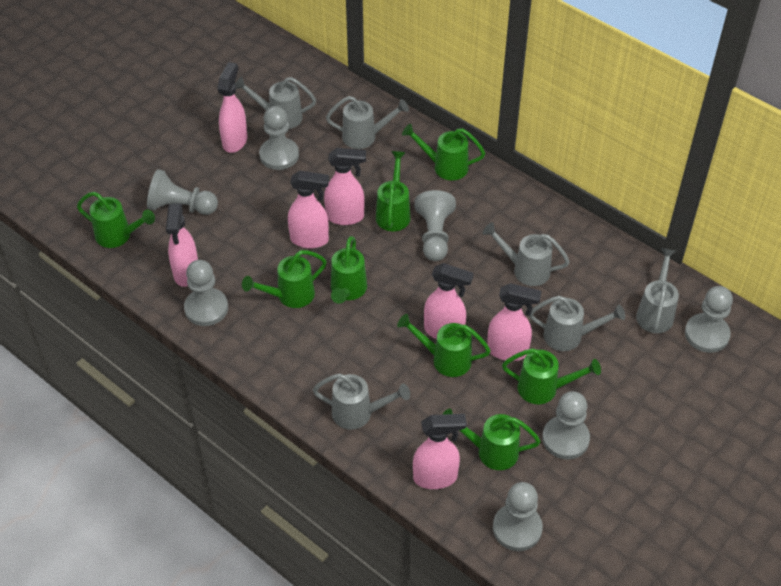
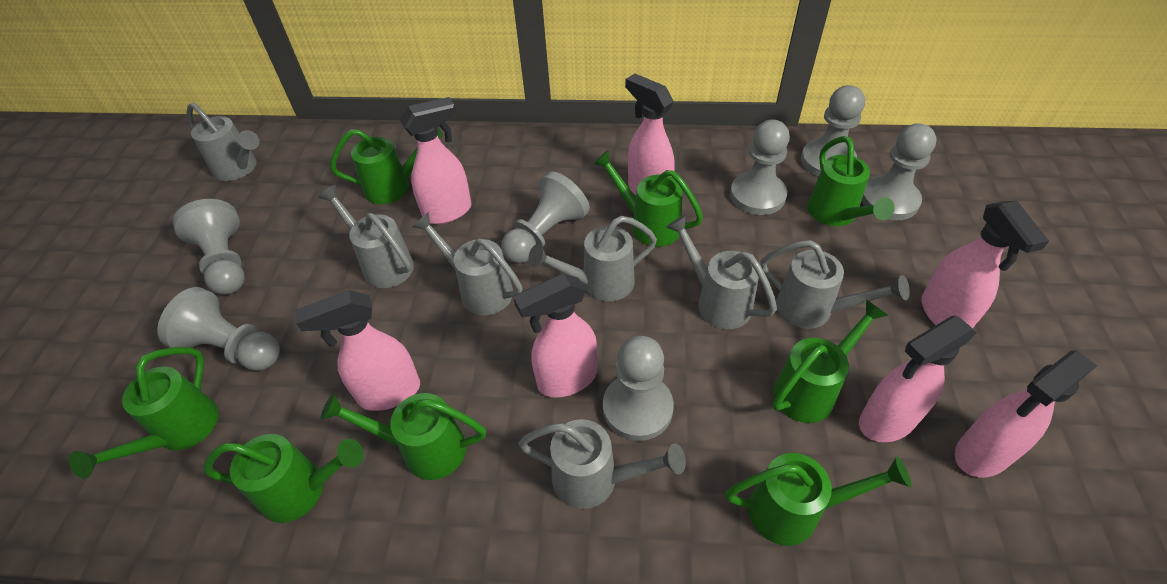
grey watering can: 6 -> 7

